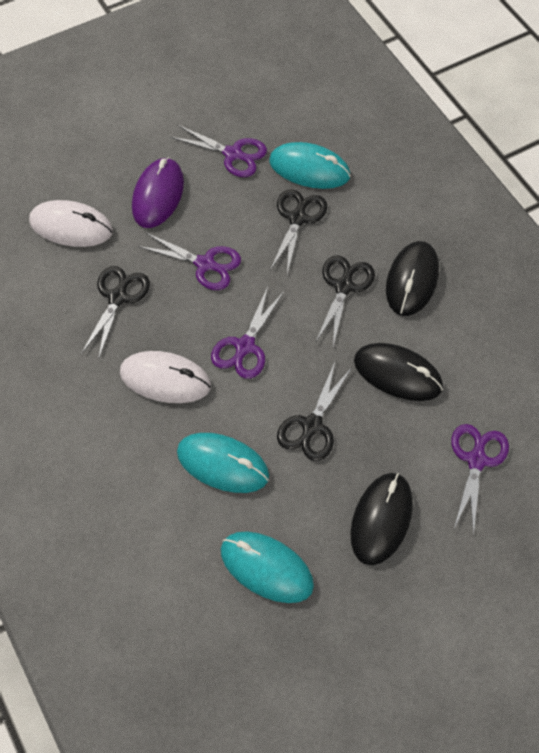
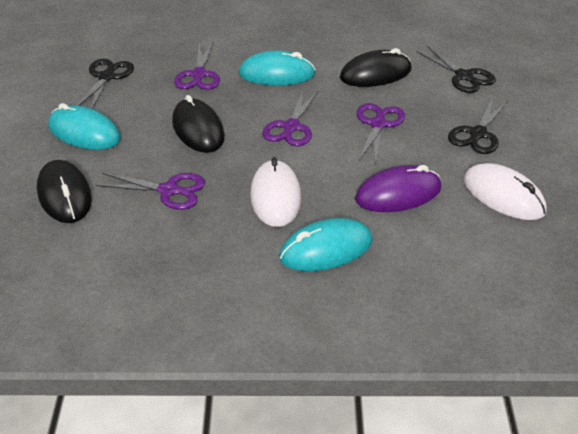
black scissors: 4 -> 3

